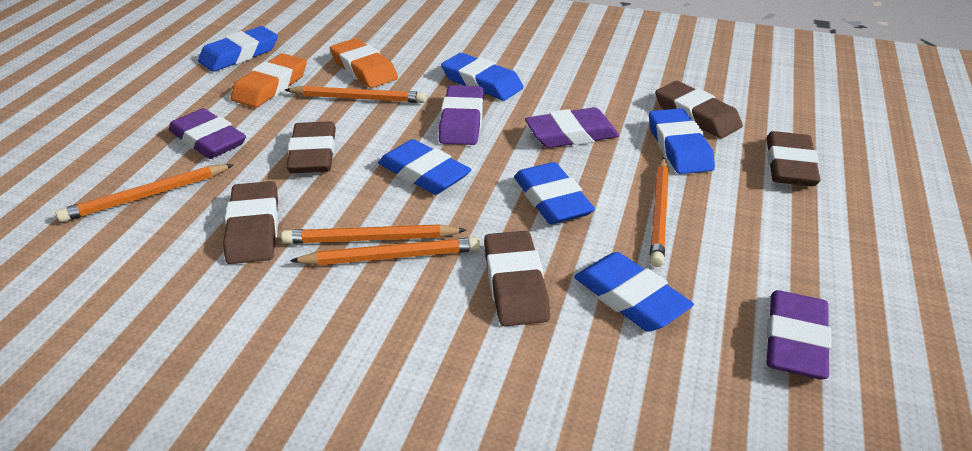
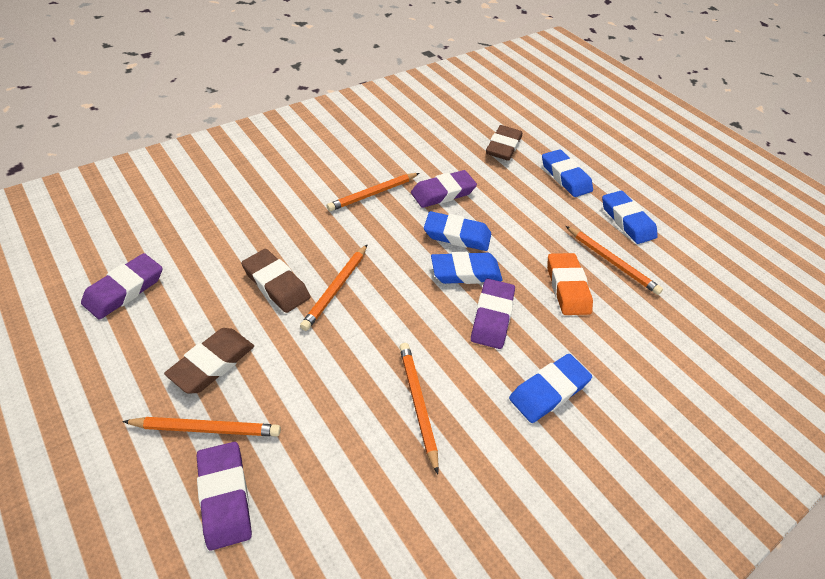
blue eraser: 6 -> 5
brown eraser: 5 -> 3
orange eraser: 2 -> 1

